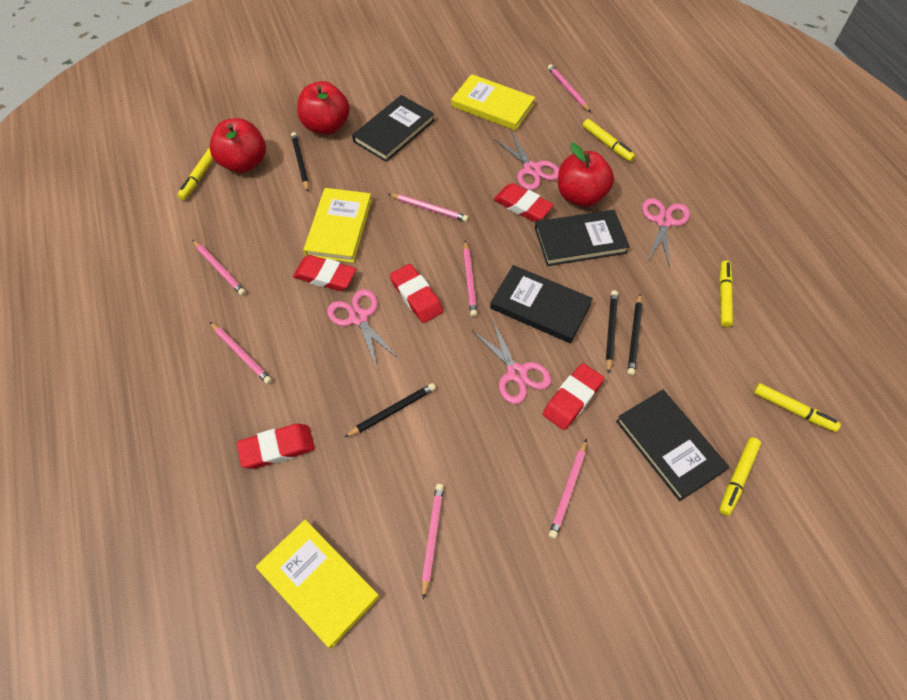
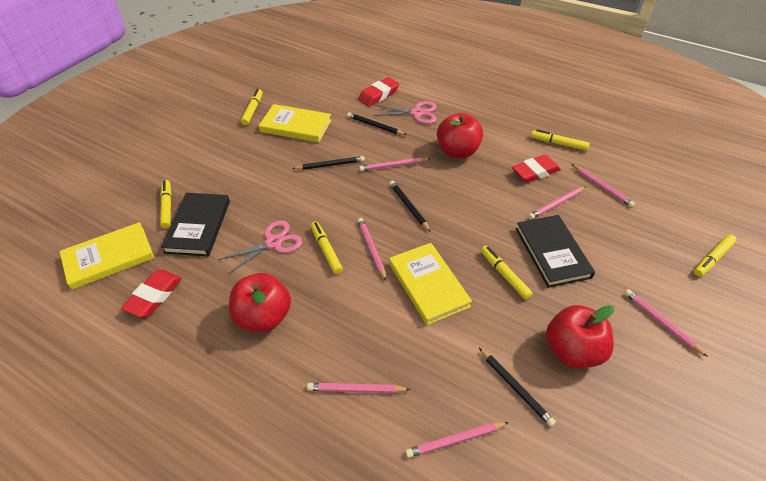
black book: 4 -> 2
pink scissors: 4 -> 2
red eraser: 5 -> 3
yellow marker: 5 -> 6

